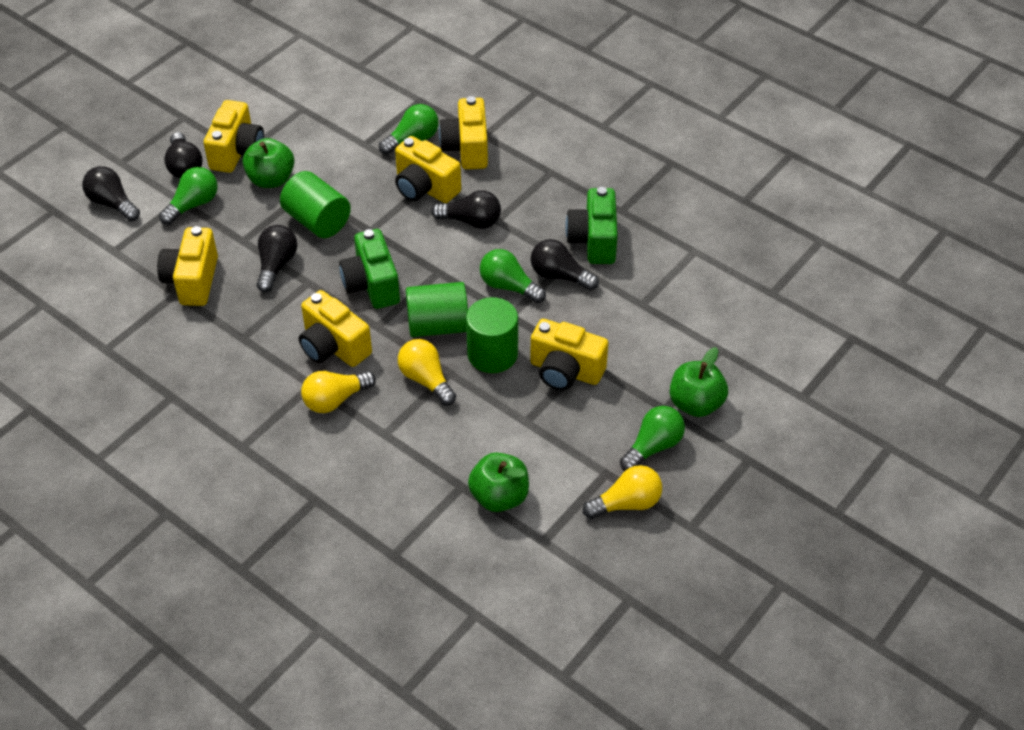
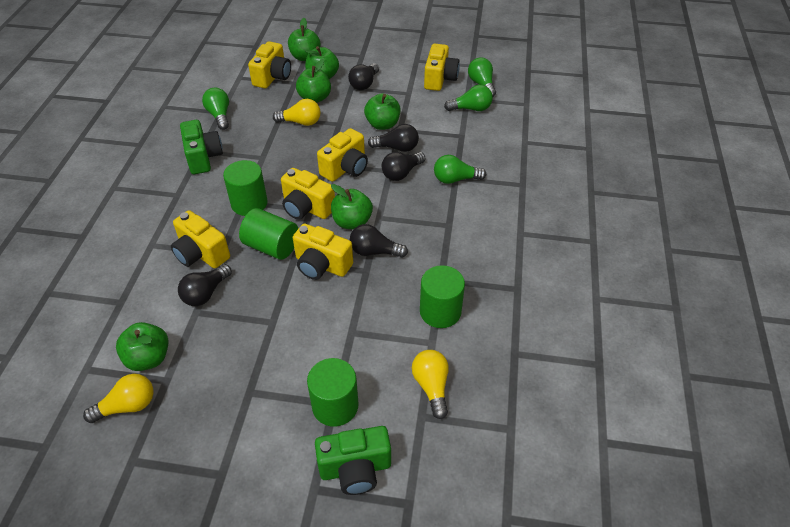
green apple: 3 -> 6
green cylinder: 3 -> 4

